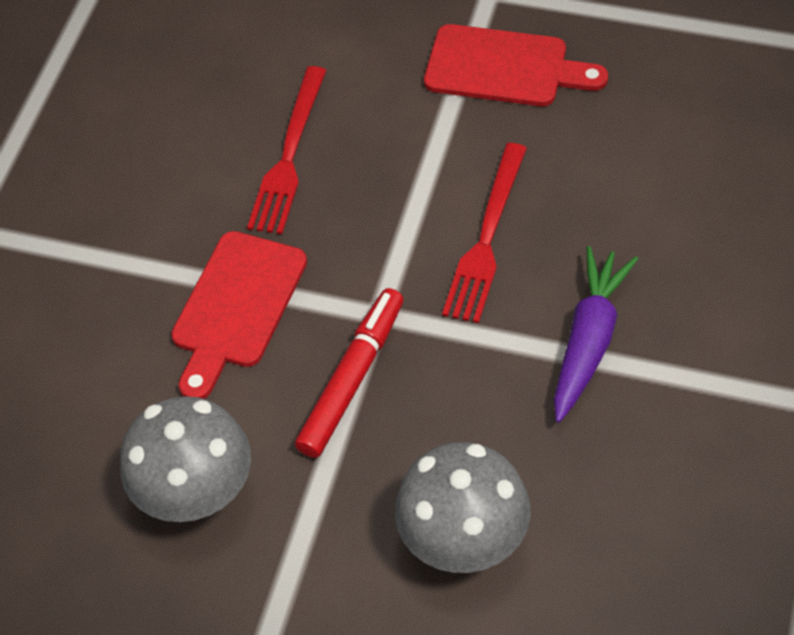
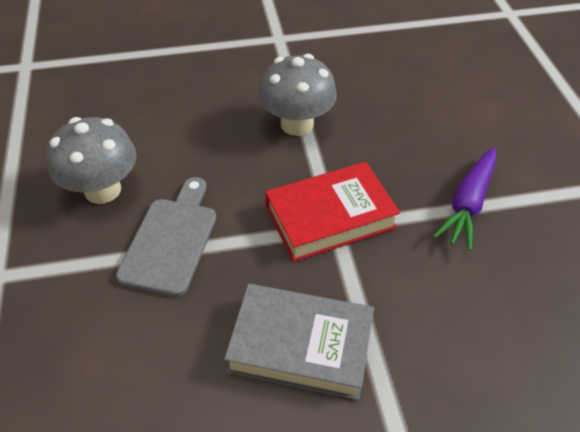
grey book: 0 -> 1
grey cutting board: 0 -> 1
red book: 0 -> 1
red cutting board: 2 -> 0
red fork: 2 -> 0
red marker: 1 -> 0

